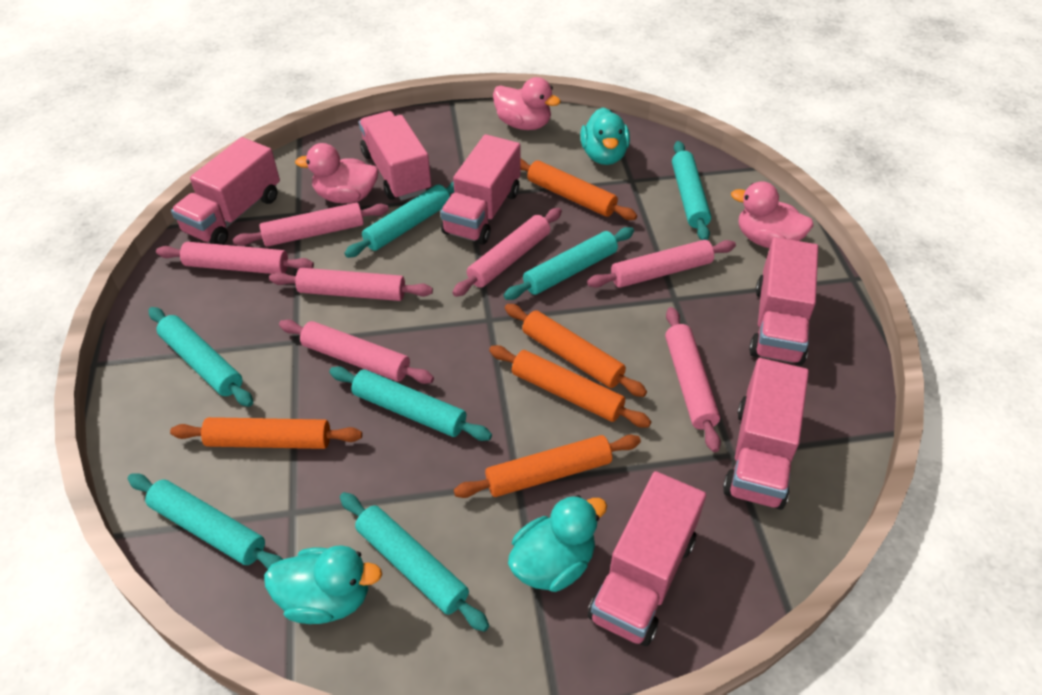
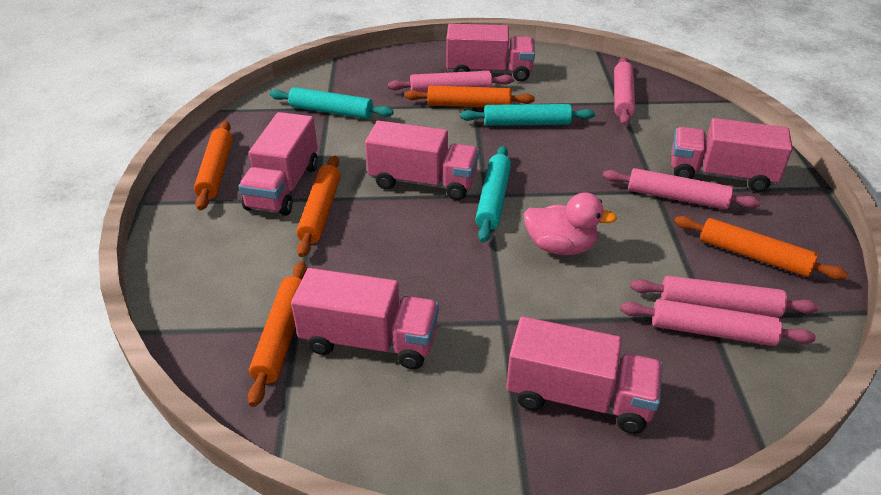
pink duck: 3 -> 1
pink rolling pin: 7 -> 5
turquoise duck: 3 -> 0
turquoise rolling pin: 7 -> 3

